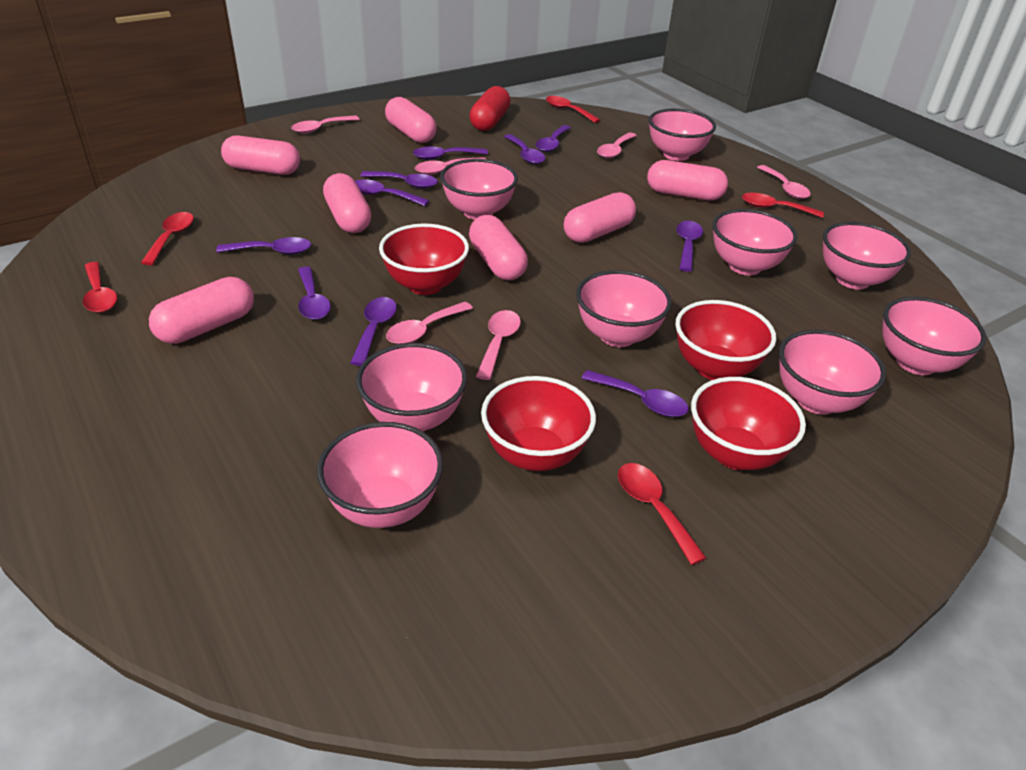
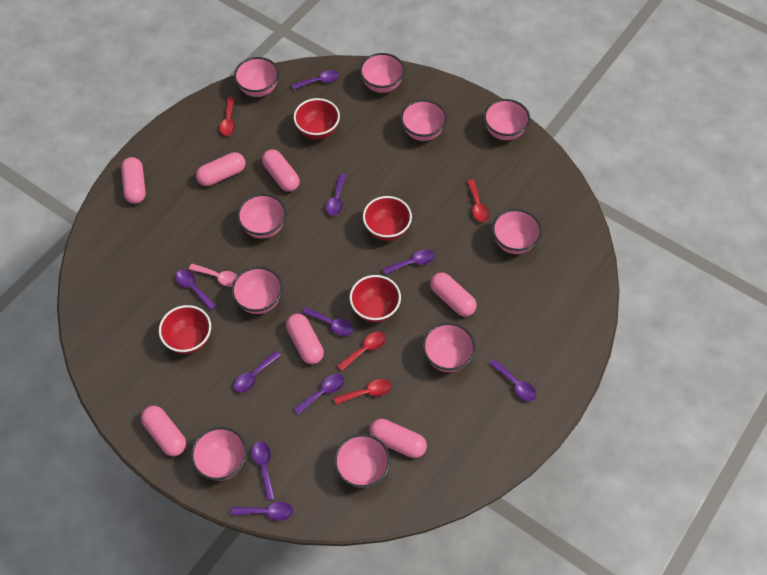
pink bowl: 9 -> 10
pink spoon: 6 -> 1
red capsule: 1 -> 0
red spoon: 5 -> 4

